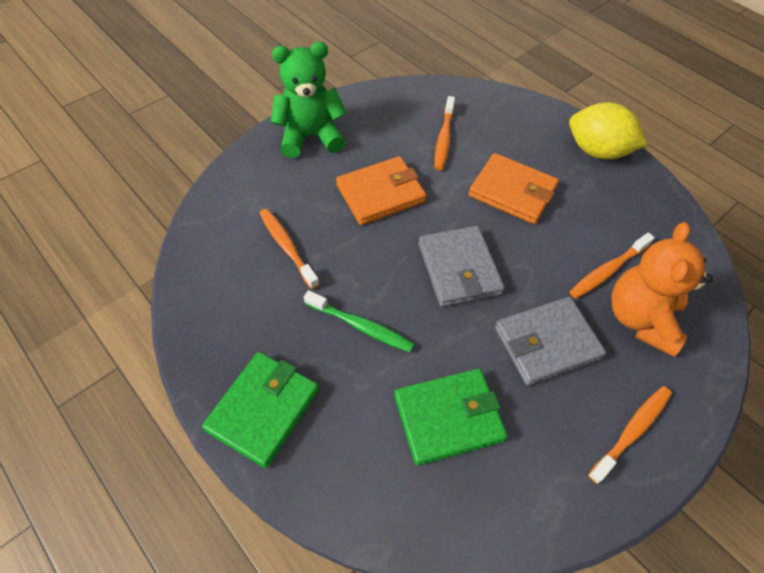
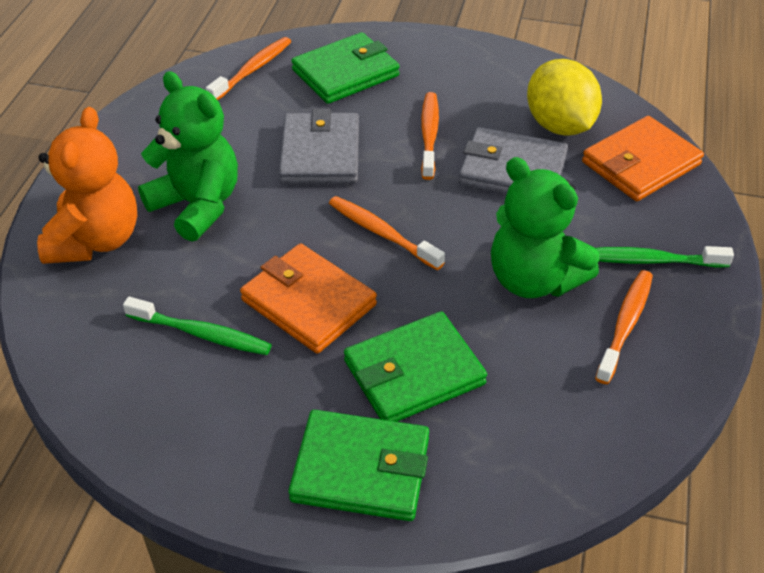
green teddy bear: 1 -> 2
green toothbrush: 1 -> 2
green wallet: 2 -> 3

